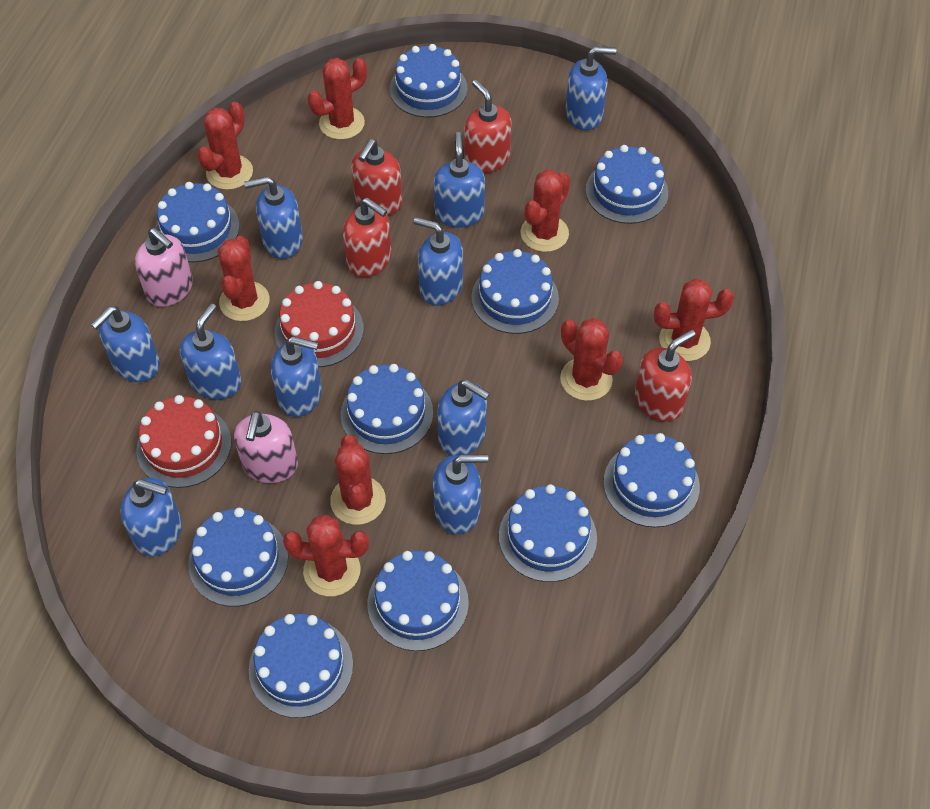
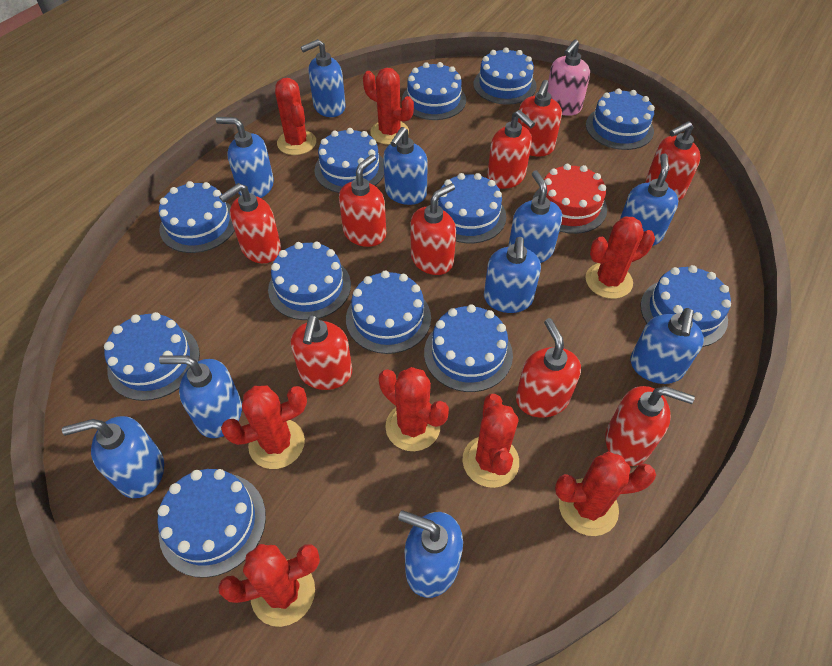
blue cake: 10 -> 12
pink soap dispenser: 2 -> 1
red cake: 2 -> 1
red soap dispenser: 4 -> 9

